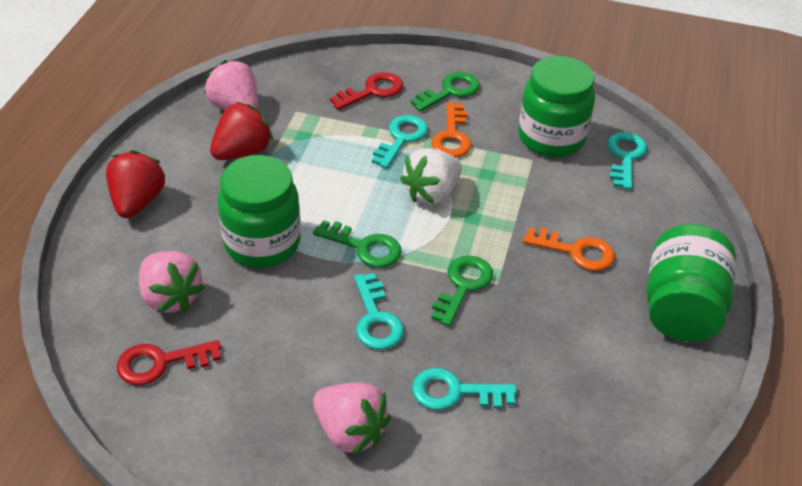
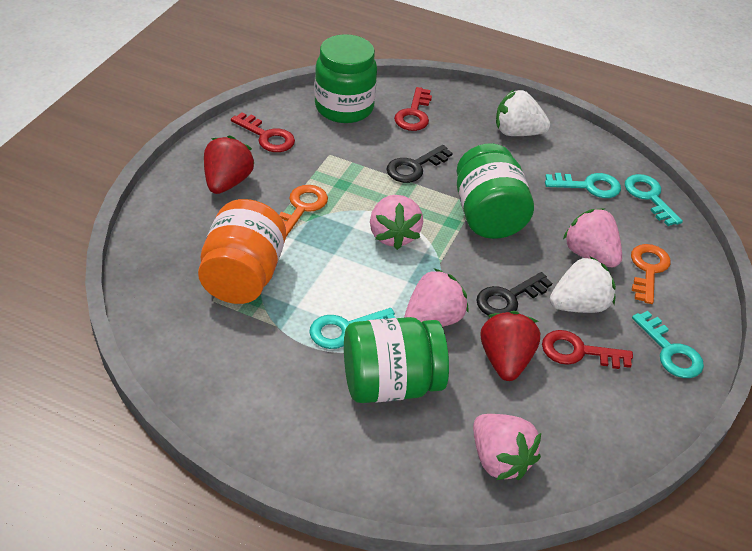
black key: 0 -> 2
green key: 3 -> 0
orange jar: 0 -> 1
pink strawberry: 3 -> 4
red key: 2 -> 3
white strawberry: 1 -> 2

